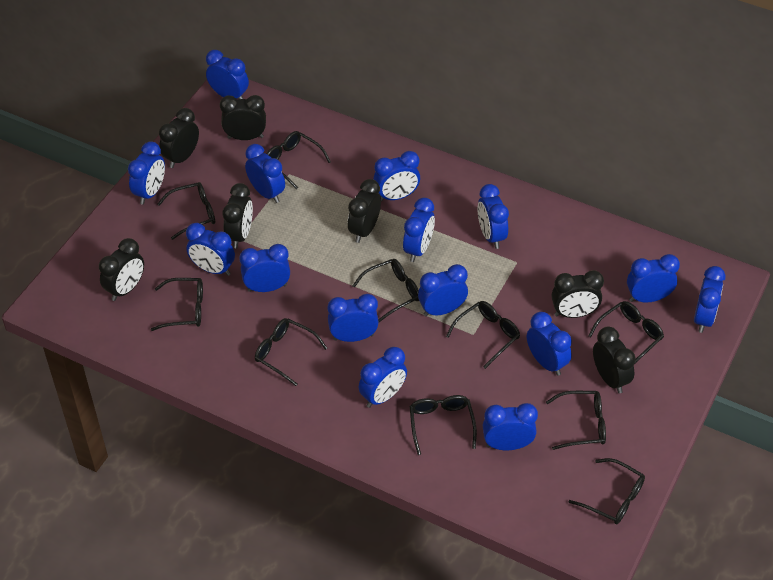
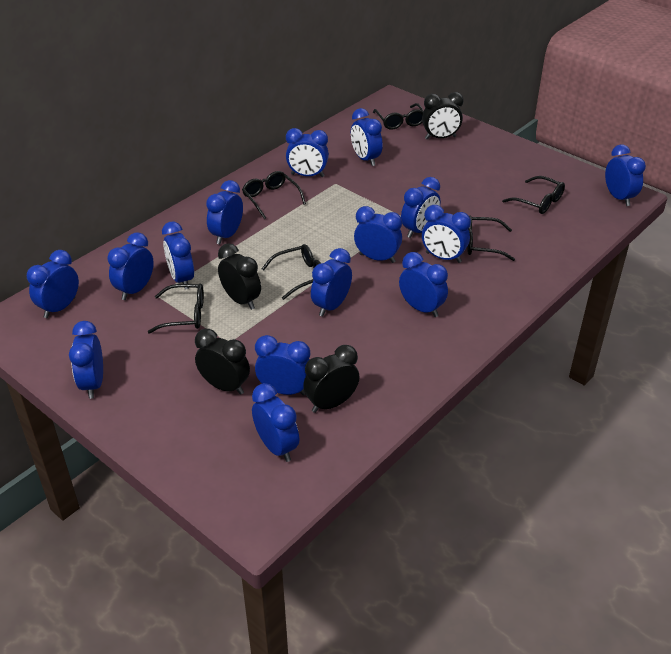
black clock: 7 -> 4
black glasses: 10 -> 6

